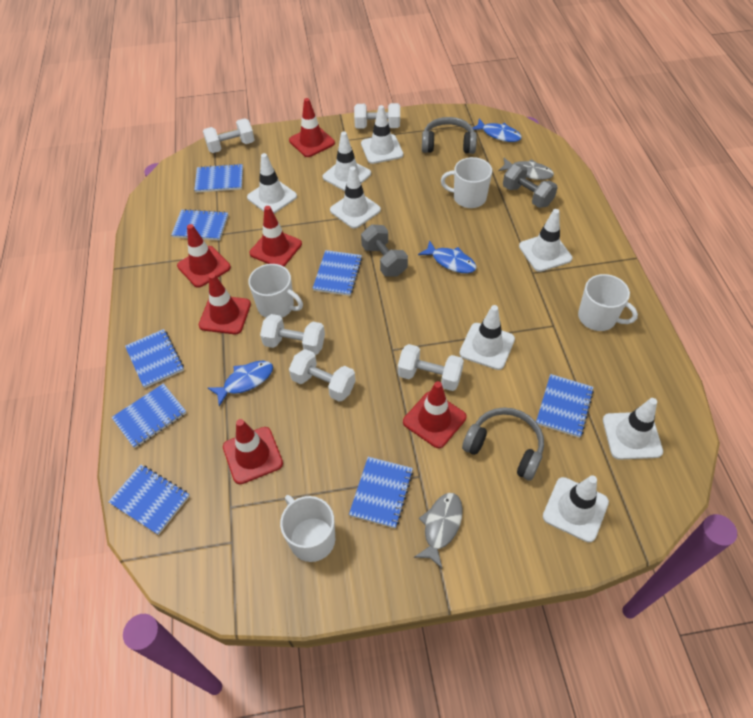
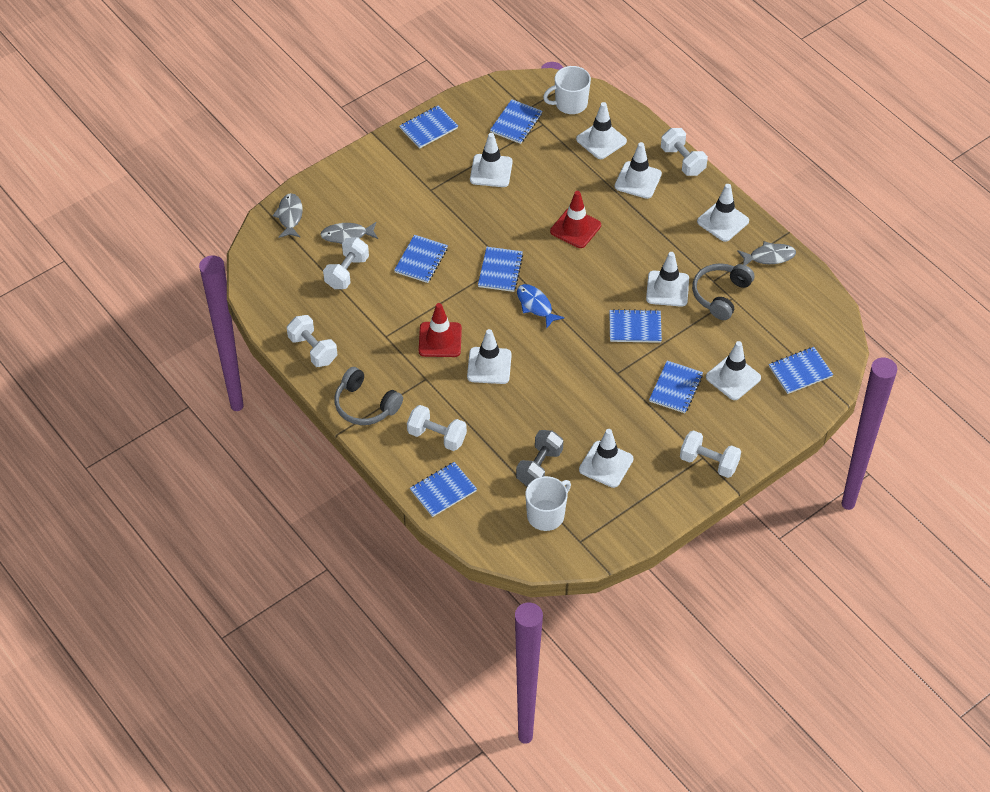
blue fish: 3 -> 1
grey dumbbell: 2 -> 1
grey fish: 2 -> 3
red traffic cone: 6 -> 2
white mug: 4 -> 2

